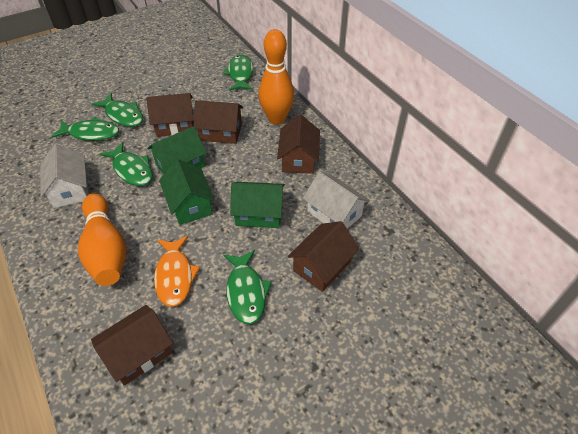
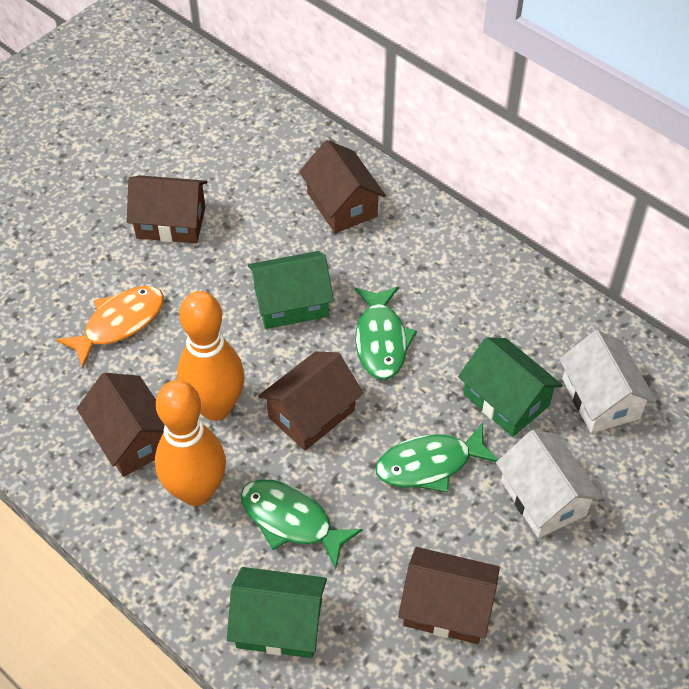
green fish: 5 -> 3

